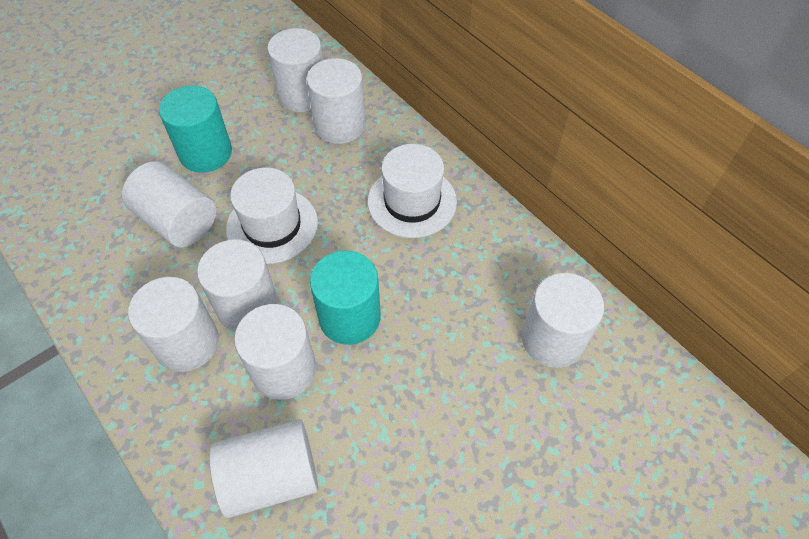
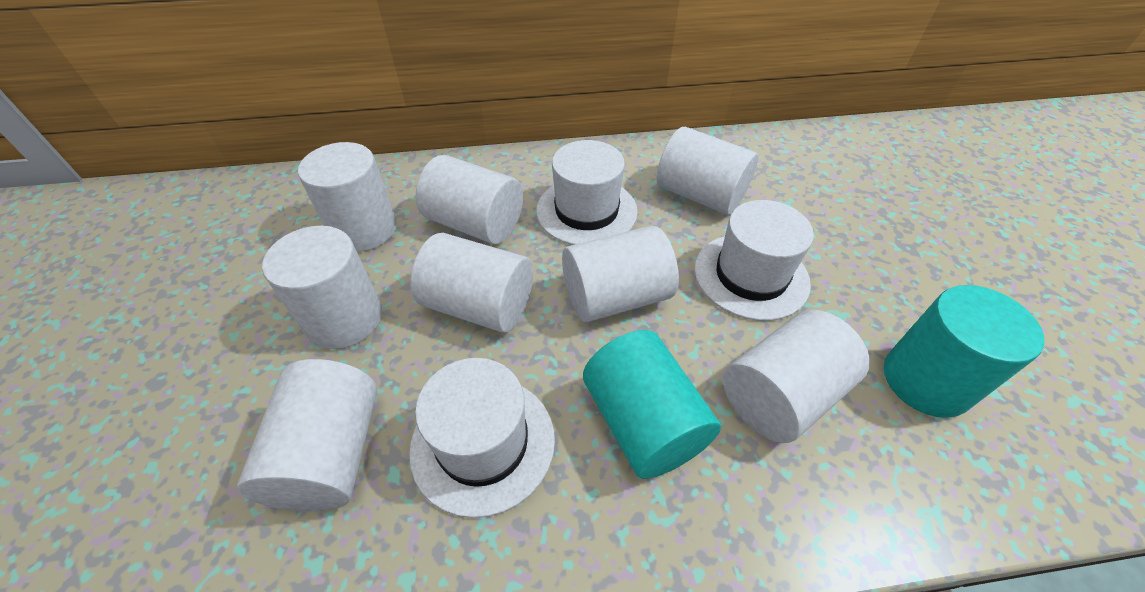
white hat: 2 -> 3

